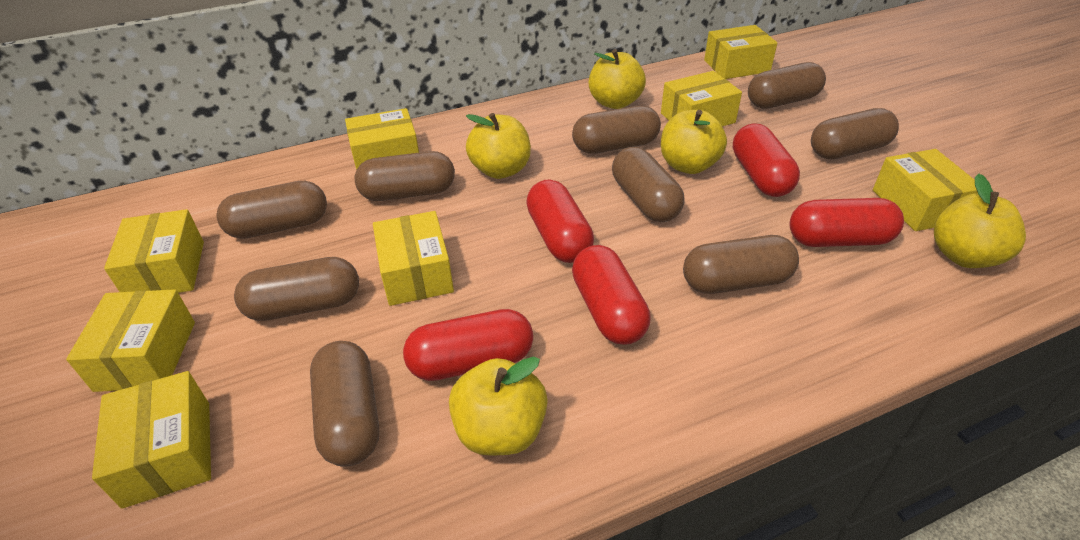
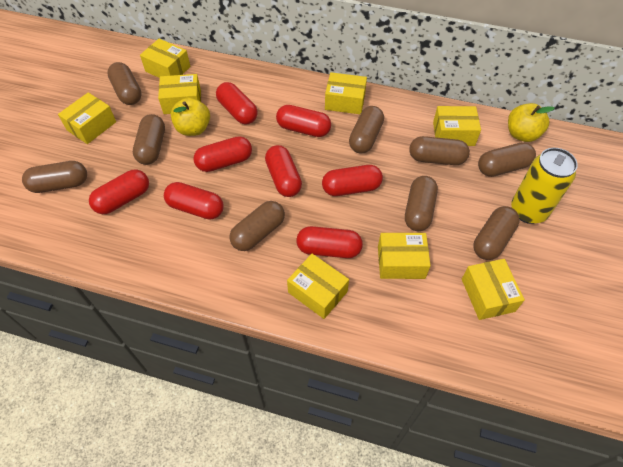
red capsule: 5 -> 8
yellow apple: 5 -> 2
yellow can: 0 -> 1

